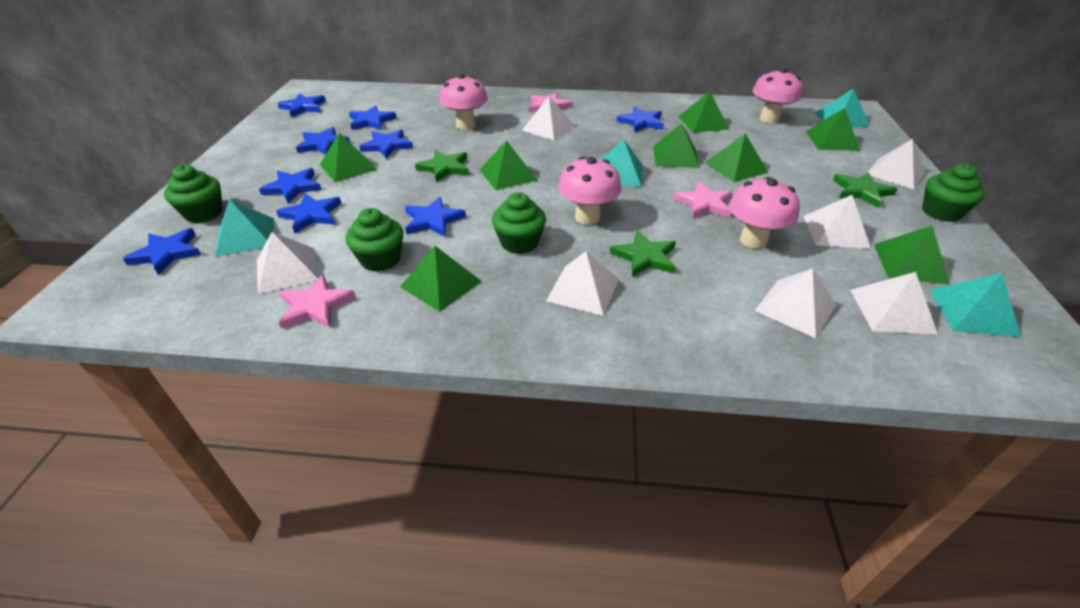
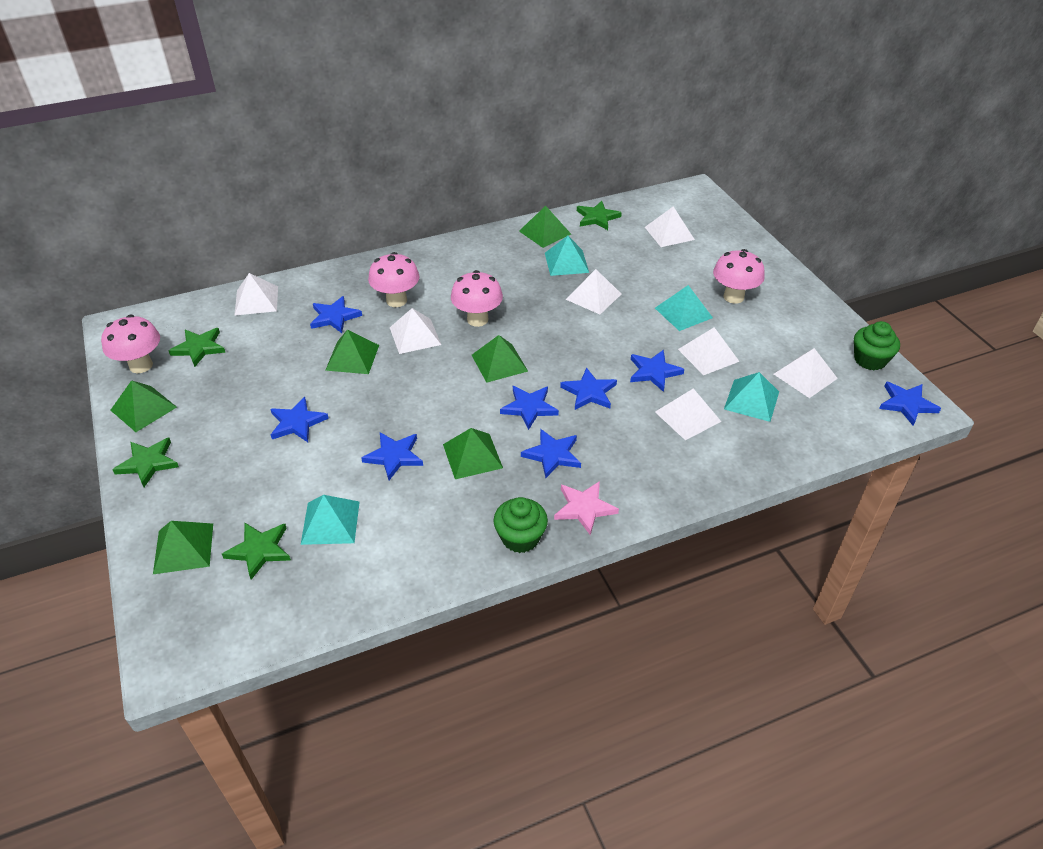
blue star: 9 -> 8
green cupcake: 4 -> 2
green pyramid: 8 -> 6
green star: 3 -> 4
pink star: 3 -> 1

